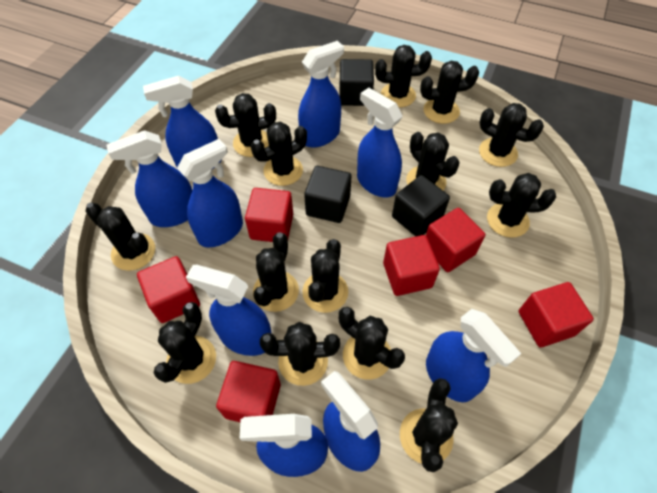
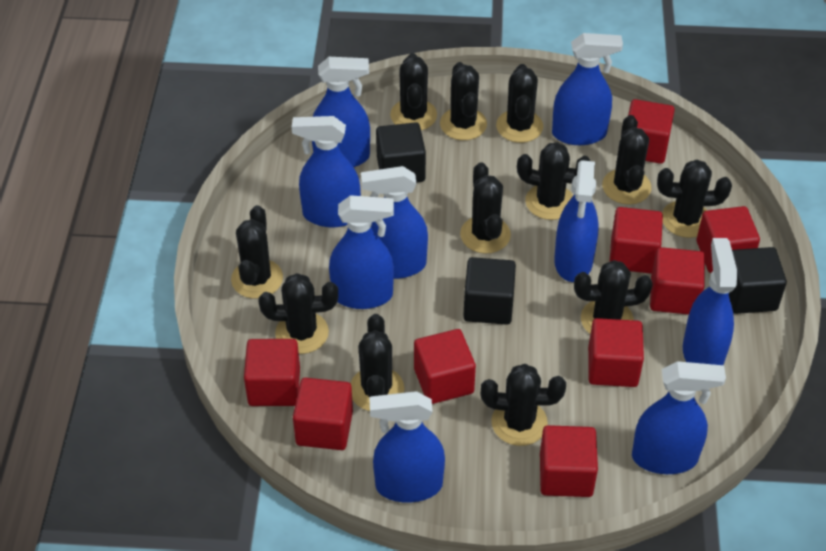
black cactus: 14 -> 12
red cube: 6 -> 9

